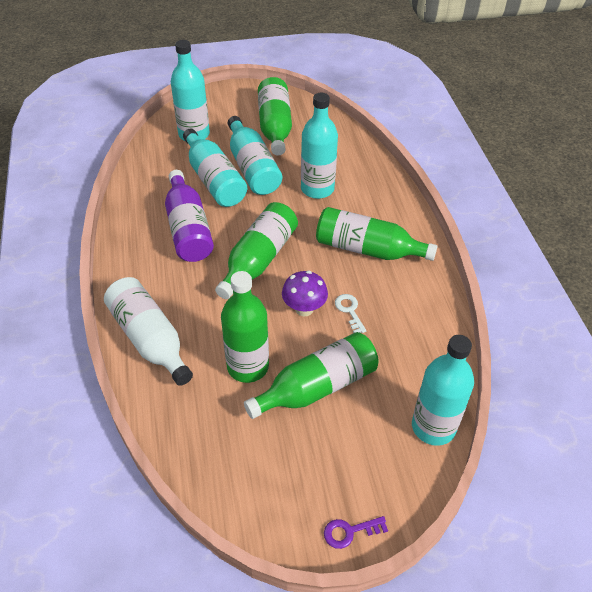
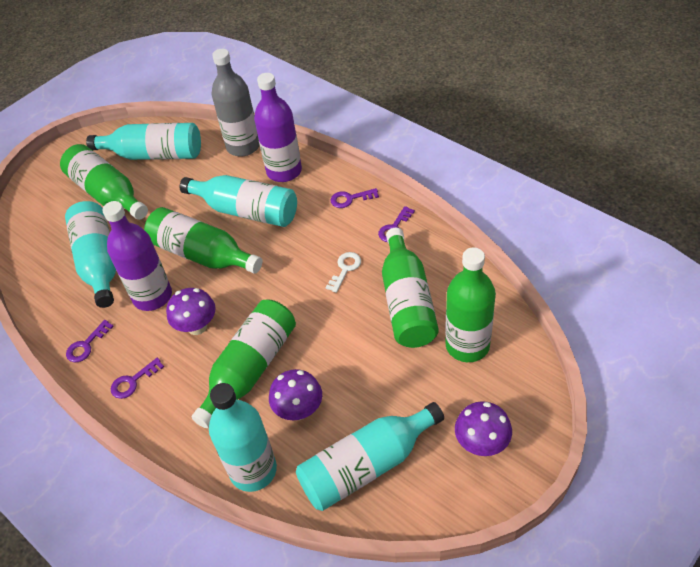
grey bottle: 0 -> 1
purple bottle: 1 -> 2
purple key: 1 -> 4
purple mushroom: 1 -> 3
white bottle: 1 -> 0

